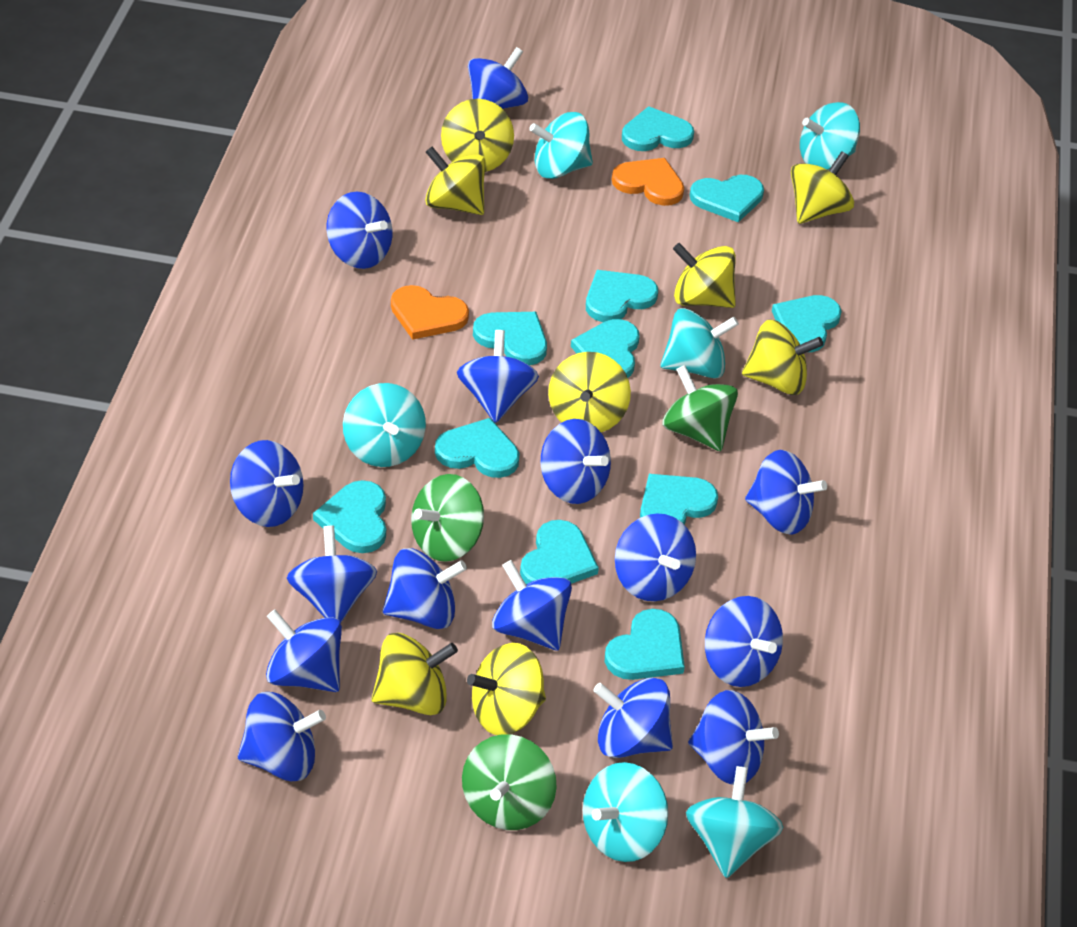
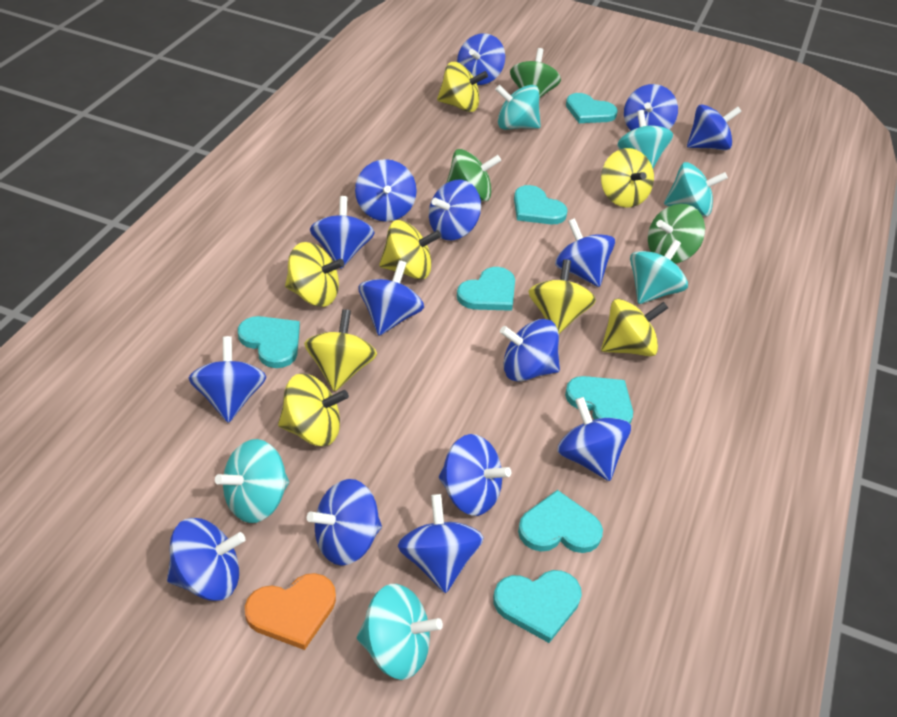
orange heart: 2 -> 1
turquoise heart: 11 -> 7

